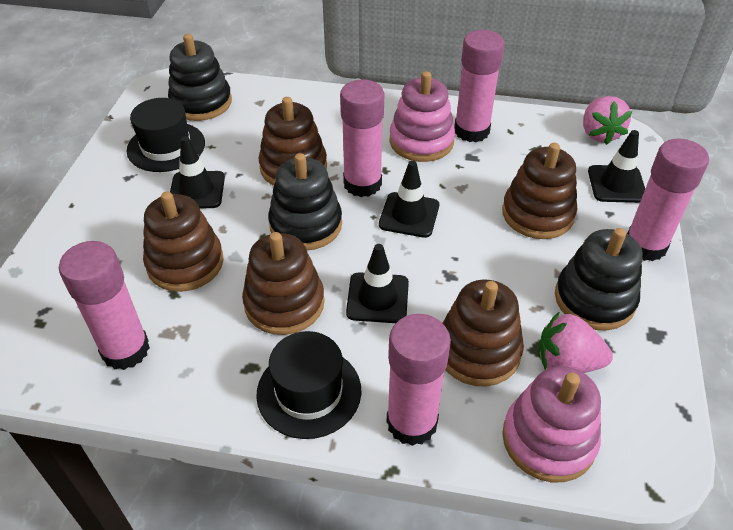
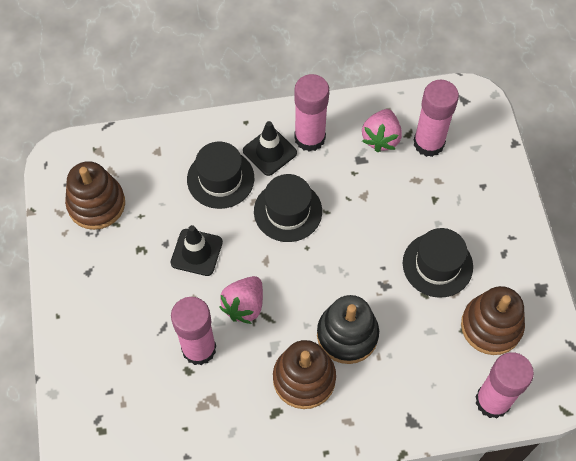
black hat: 2 -> 3
black stacking toy: 3 -> 1
black traffic cone: 4 -> 2
brown stacking toy: 5 -> 3
pink glue stick: 5 -> 4
pink stacking toy: 2 -> 0

